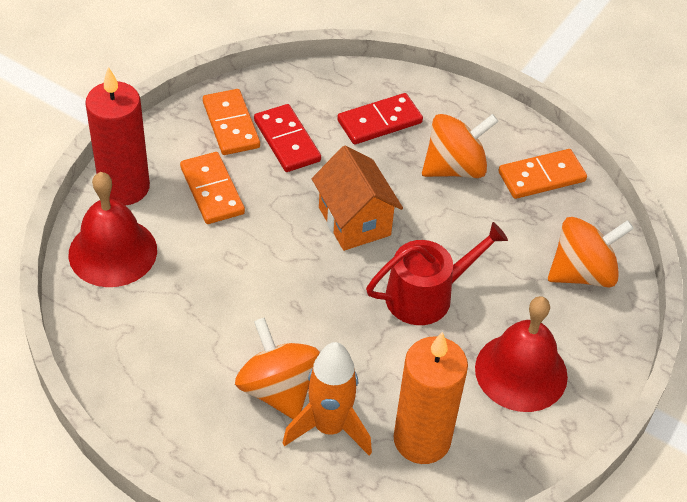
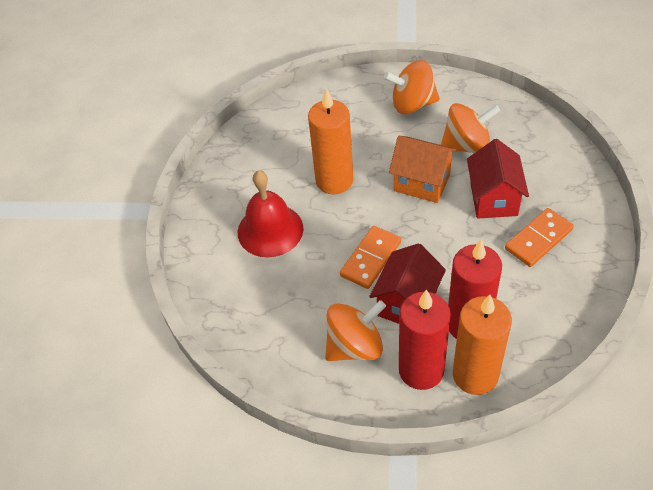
orange candle: 1 -> 2
orange domino: 3 -> 2
orange rocket: 1 -> 0
red bell: 2 -> 1
red candle: 1 -> 2
red domino: 2 -> 0
red house: 0 -> 2
red watering can: 1 -> 0

